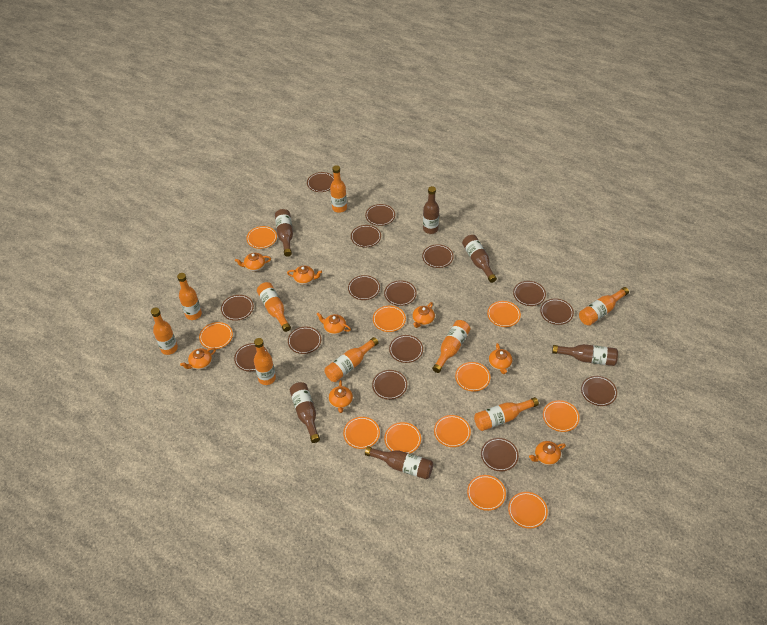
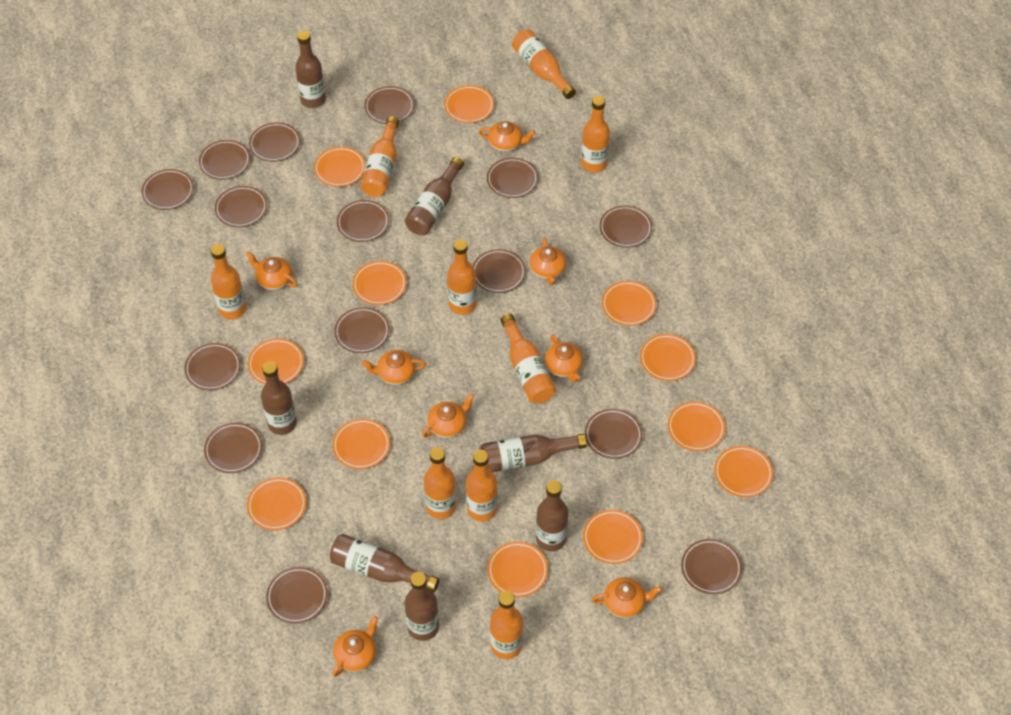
brown bottle: 6 -> 7
orange plate: 11 -> 12

